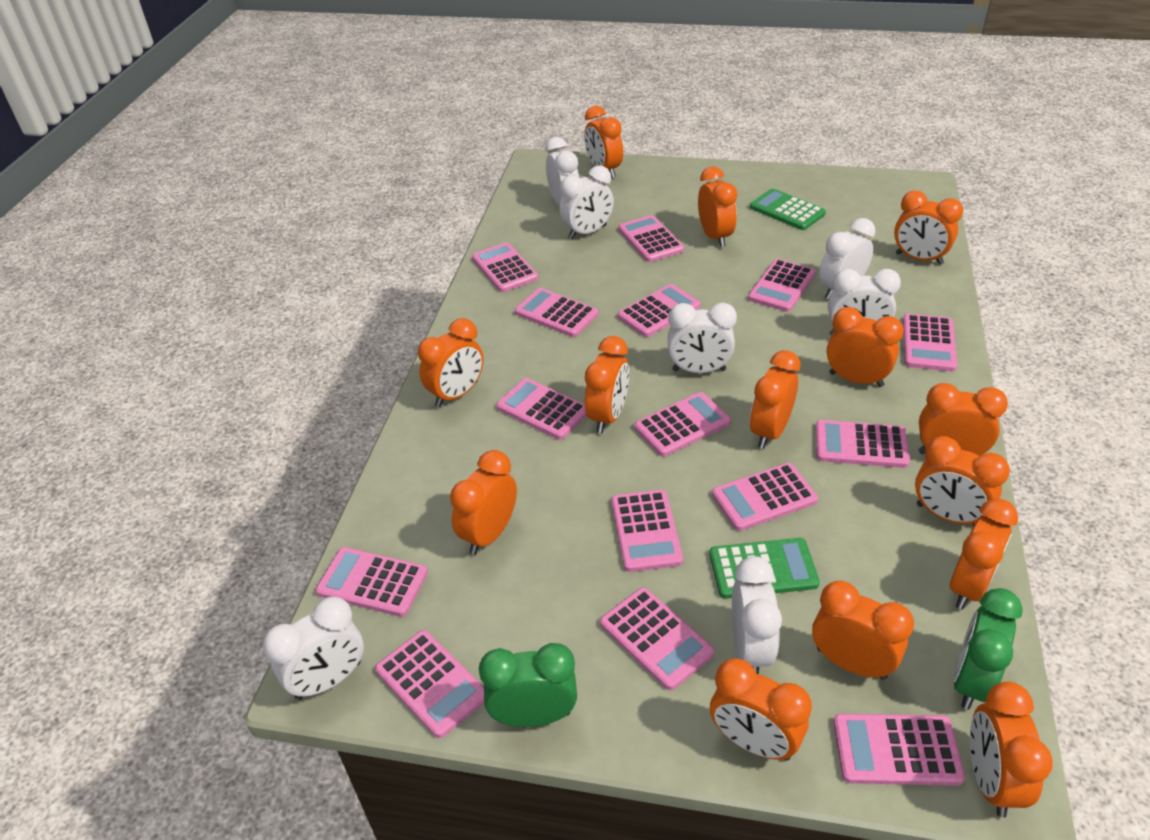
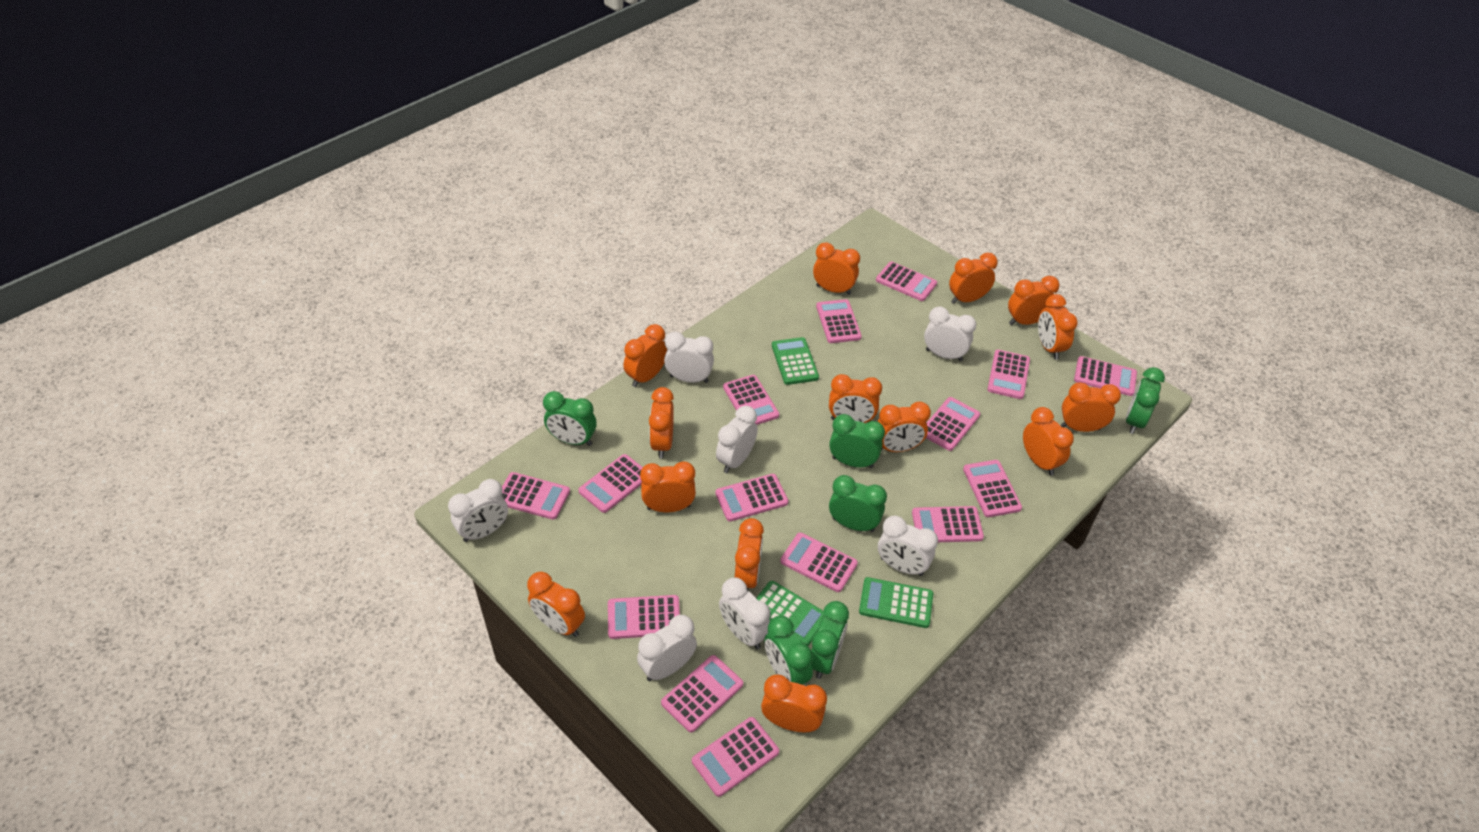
green calculator: 2 -> 3
green clock: 2 -> 6

